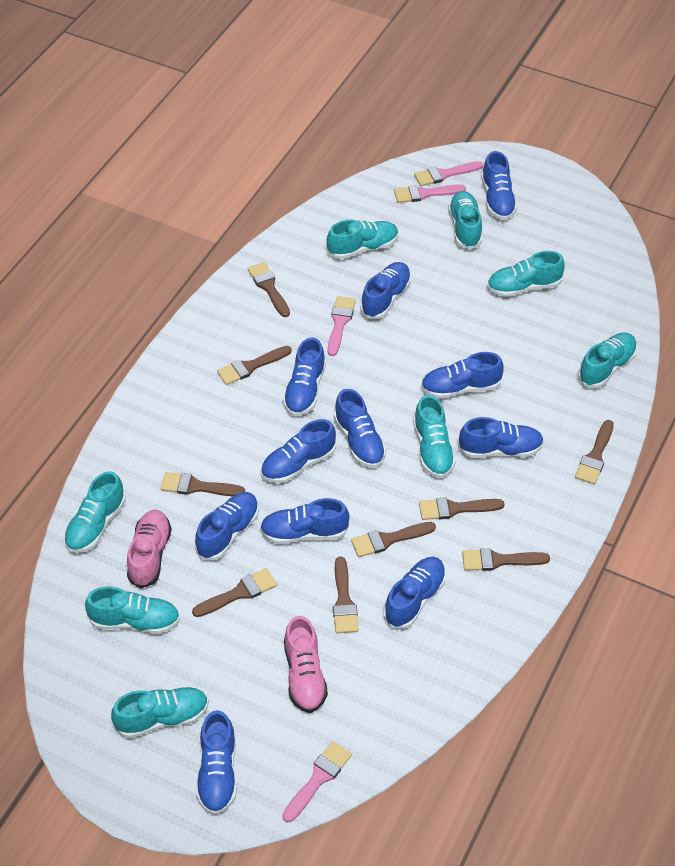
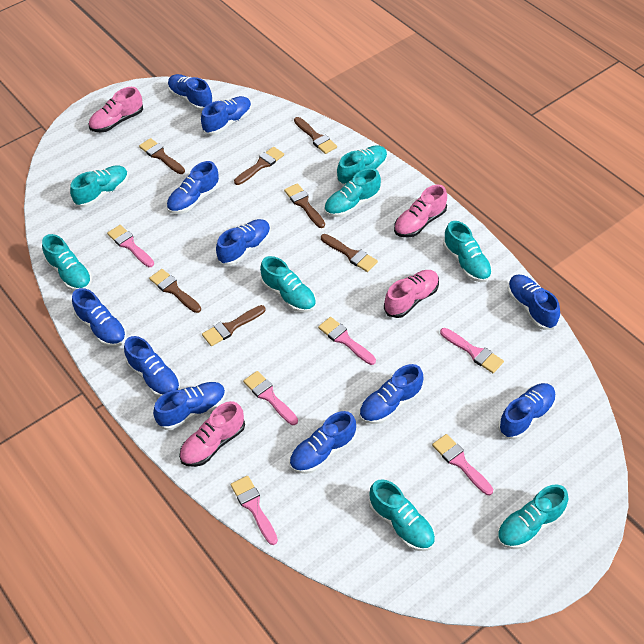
brown brush: 9 -> 7
pink brush: 4 -> 6
pink shoe: 2 -> 4

